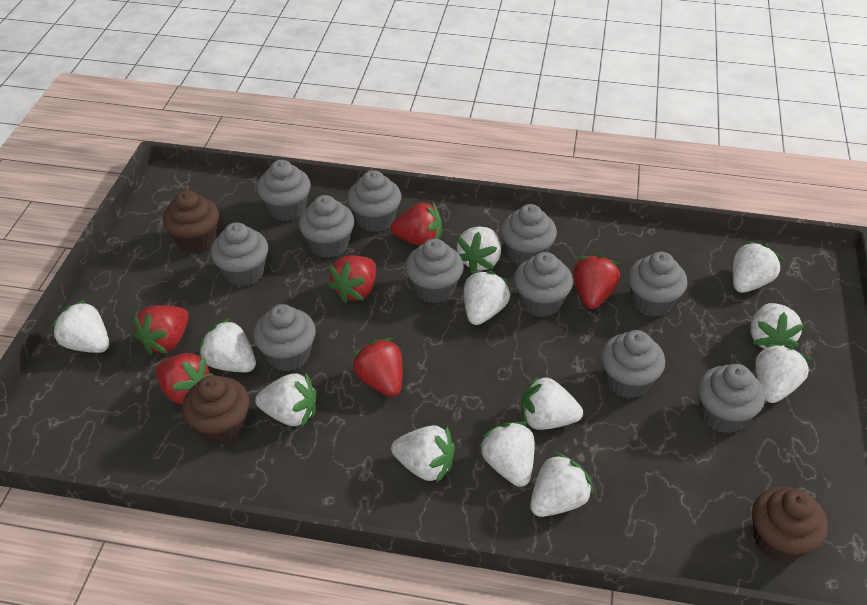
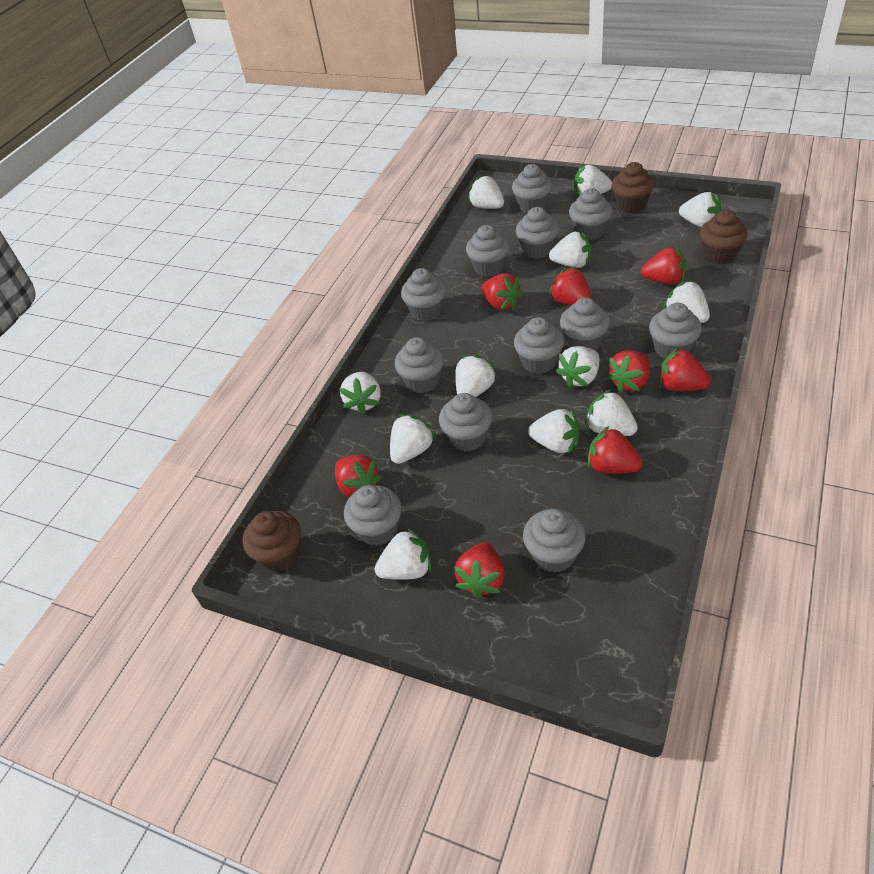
grey cupcake: 11 -> 12
red strawberry: 6 -> 8

